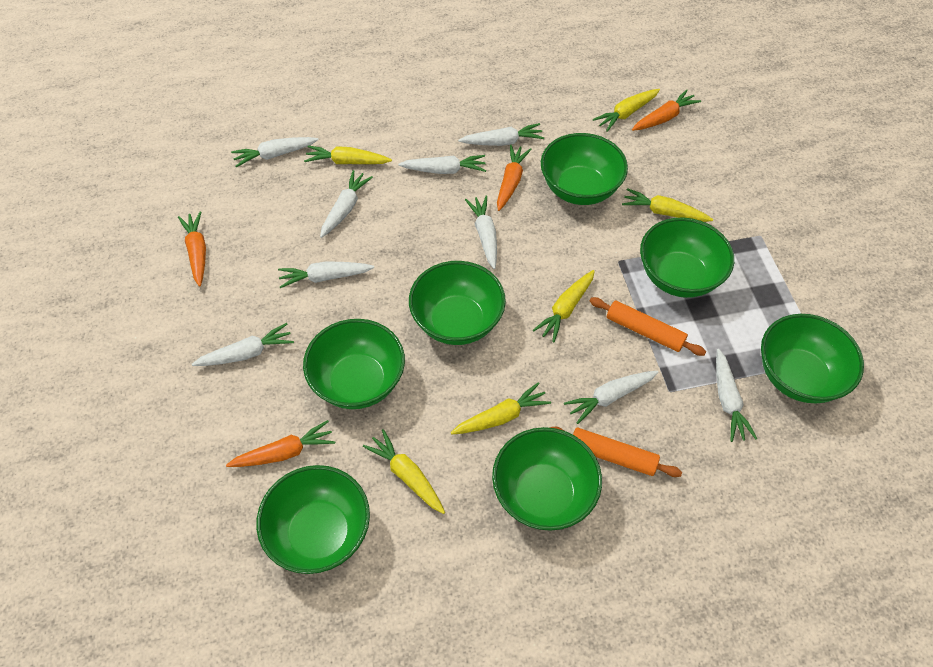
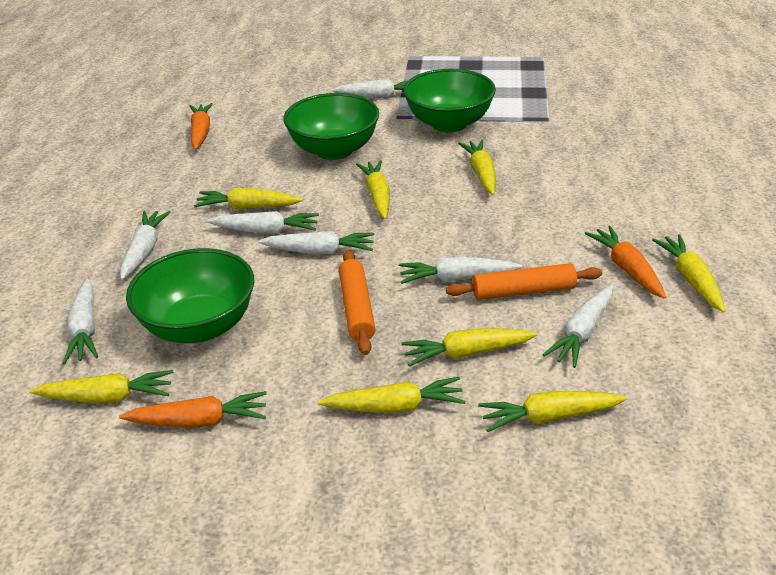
green bowl: 7 -> 3
orange carrot: 4 -> 3
white carrot: 9 -> 7
yellow carrot: 6 -> 8

